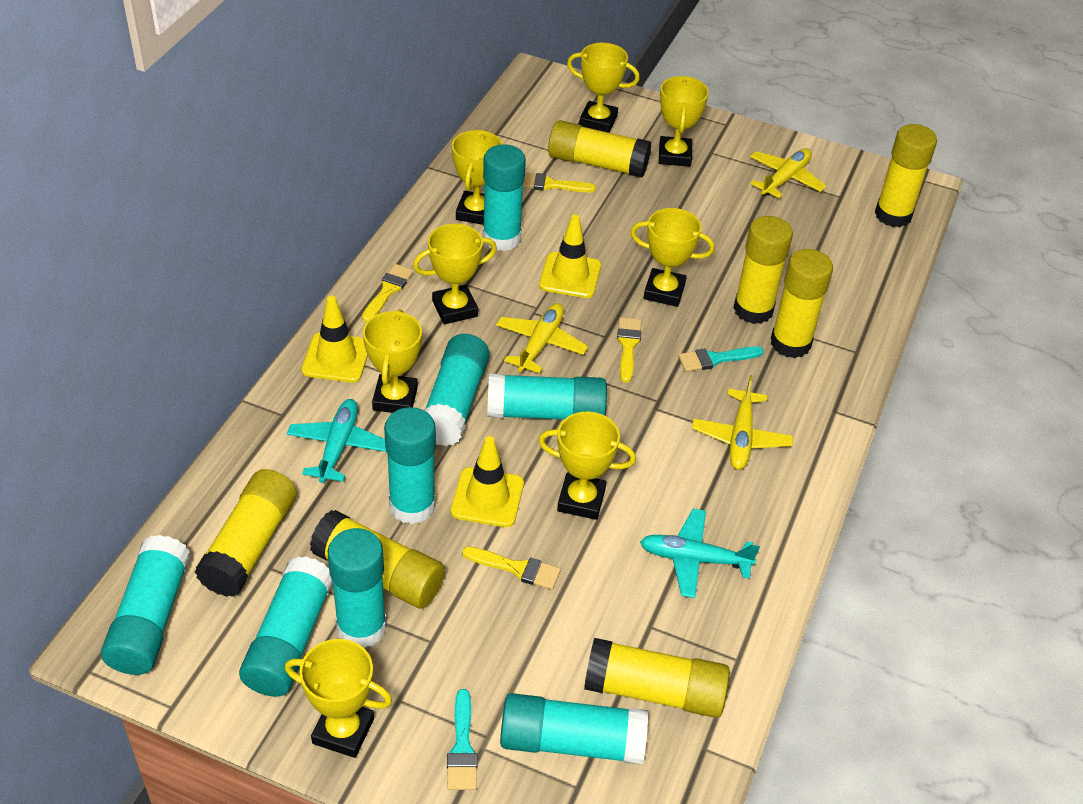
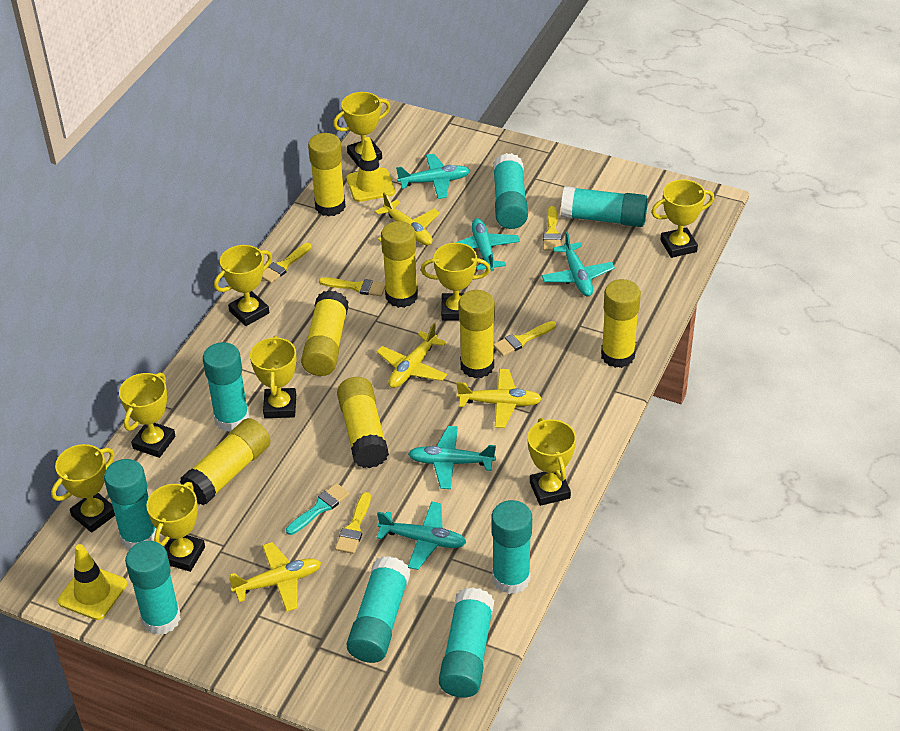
turquoise brush: 2 -> 1
turquoise plane: 2 -> 5
yellow brush: 4 -> 5
yellow plane: 3 -> 4
yellow traffic cone: 3 -> 2
yellow trophy: 8 -> 9

